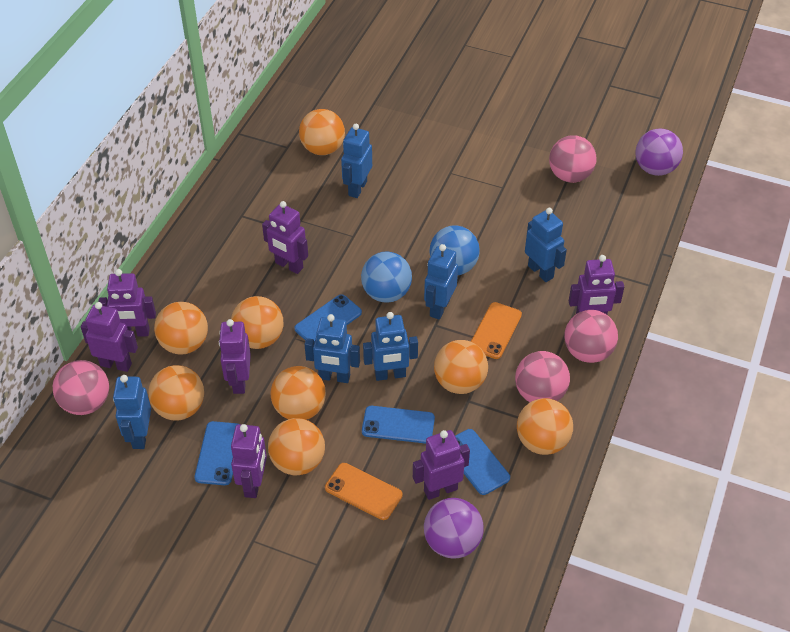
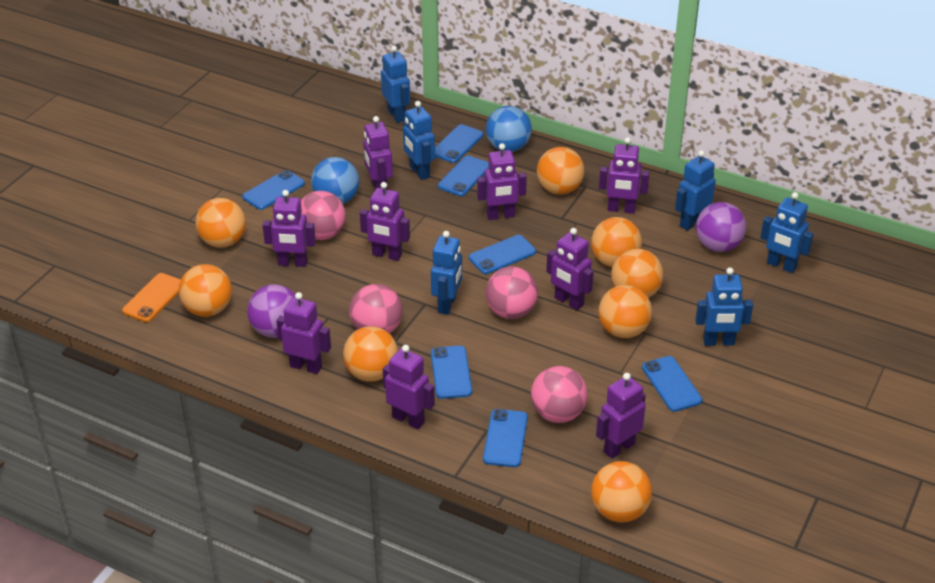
blue phone: 4 -> 7
orange phone: 2 -> 1
purple robot: 7 -> 9

